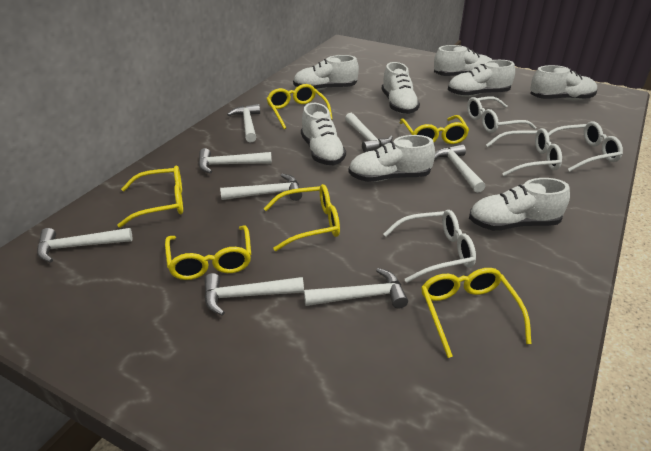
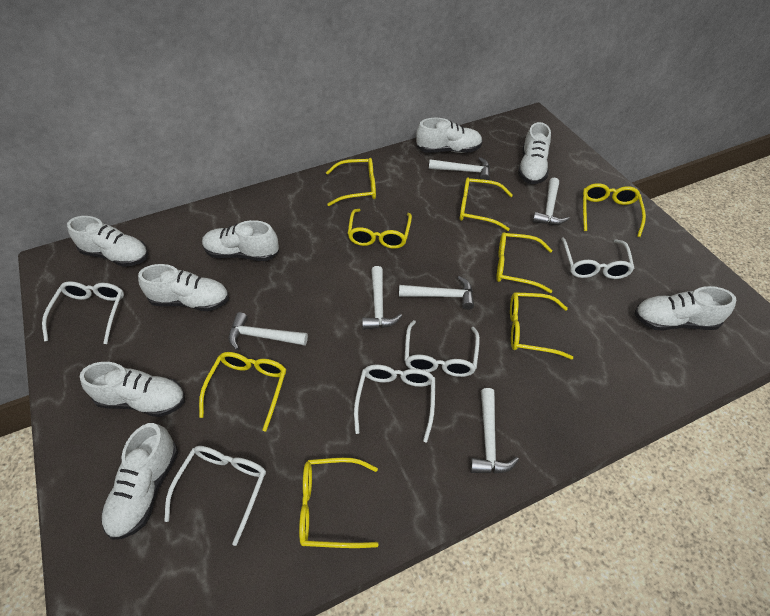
white glasses: 4 -> 5
white hammer: 8 -> 6
yellow glasses: 6 -> 8

